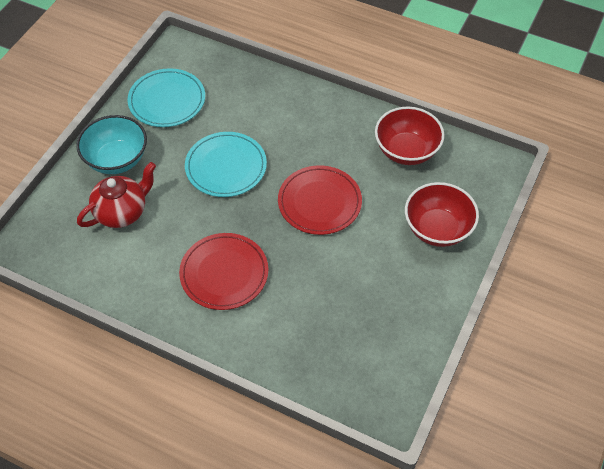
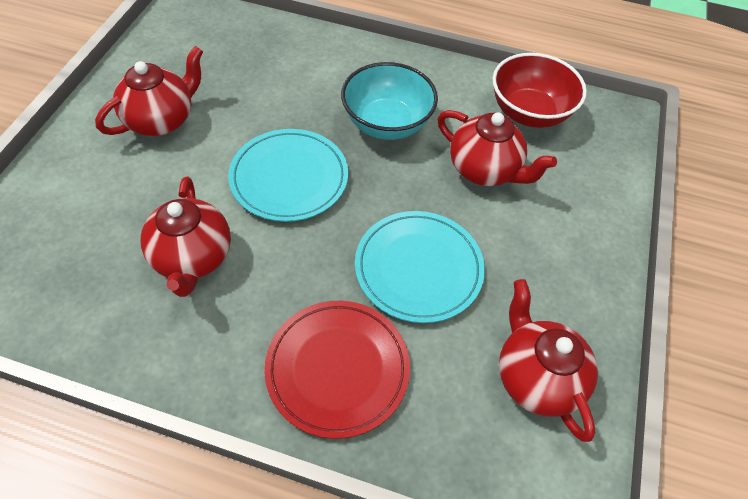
red bowl: 2 -> 1
red plate: 2 -> 1
red teapot: 1 -> 4

